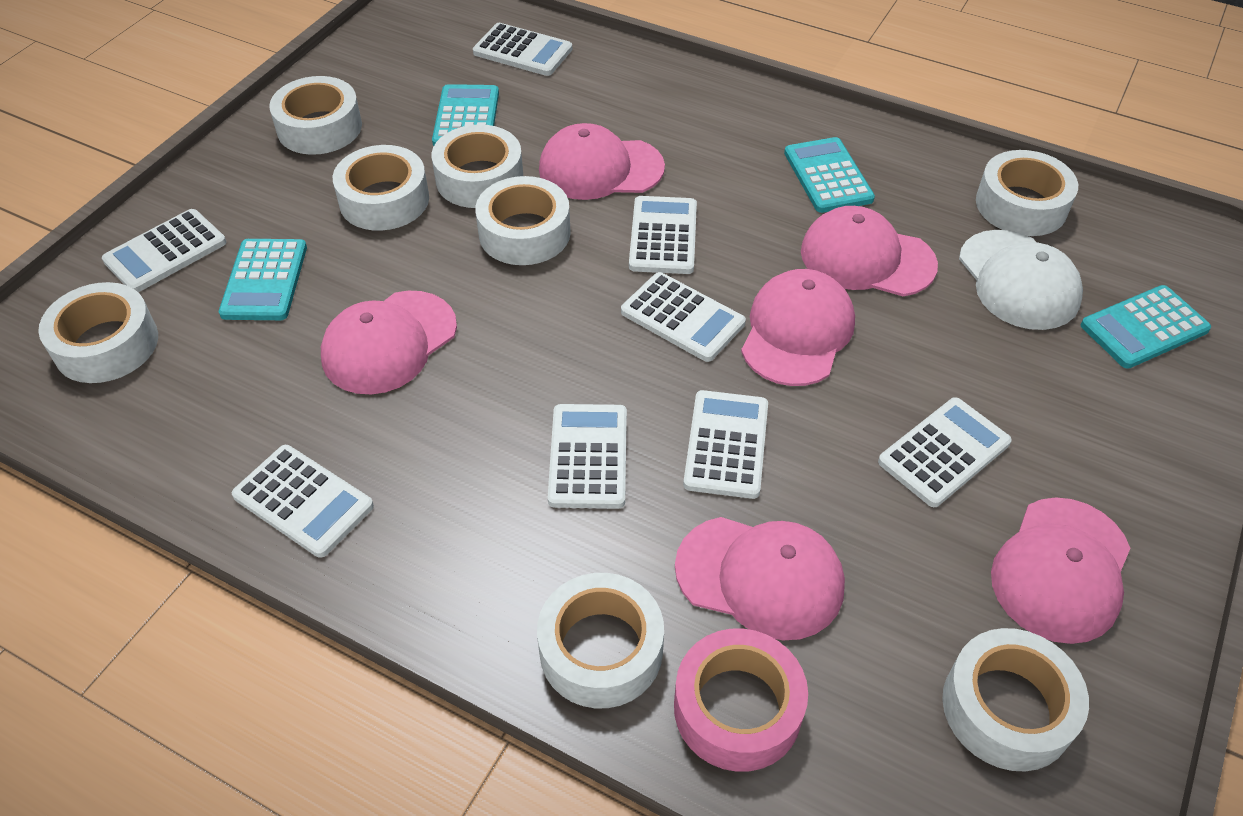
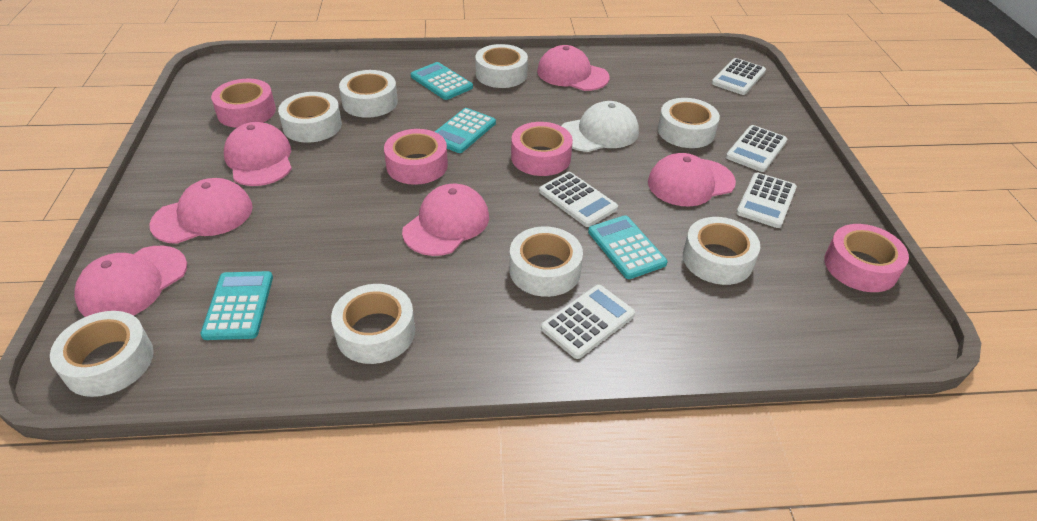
pink tape: 1 -> 4
white calculator: 8 -> 5

